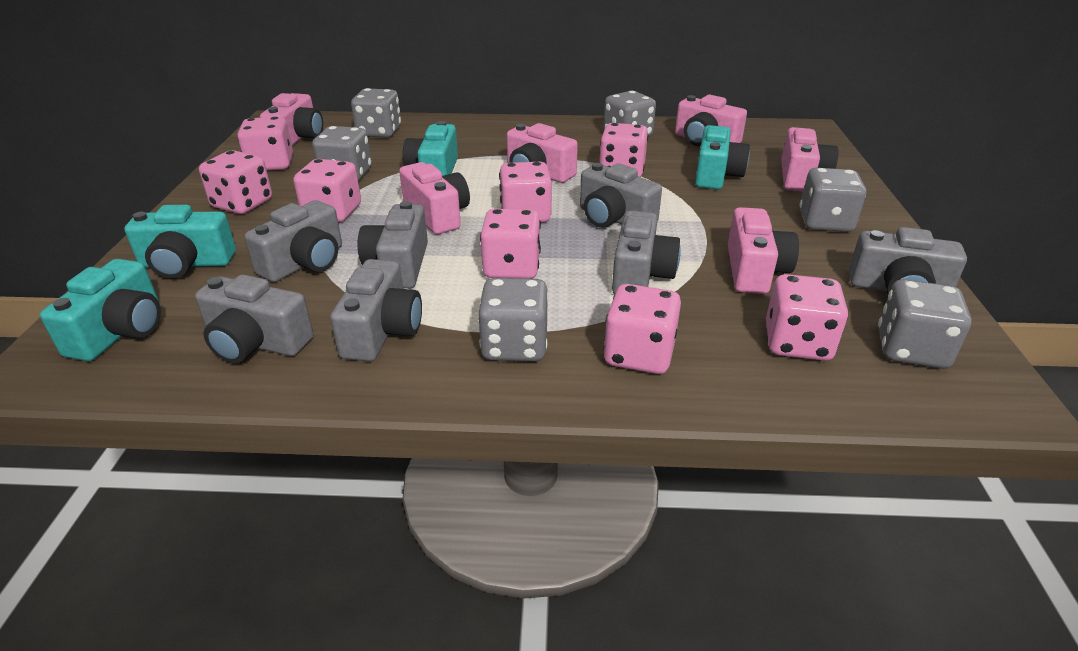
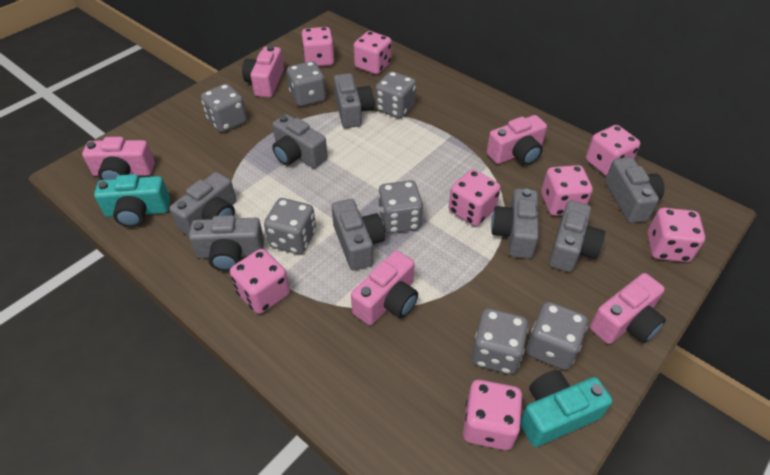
grey camera: 7 -> 8
grey dice: 6 -> 7
pink camera: 6 -> 5
turquoise camera: 4 -> 2

